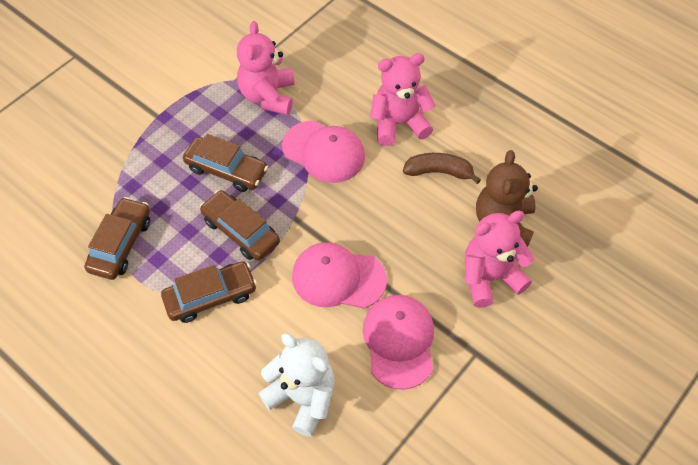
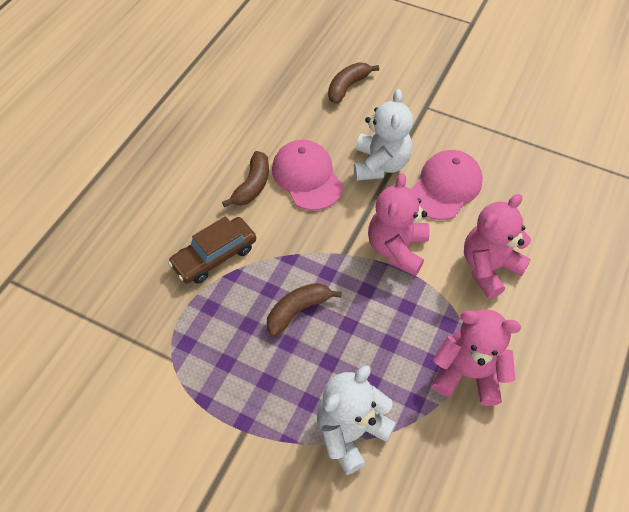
brown banana: 1 -> 3
brown car: 4 -> 1
brown teddy bear: 1 -> 0
pink cap: 3 -> 2
white teddy bear: 1 -> 2

